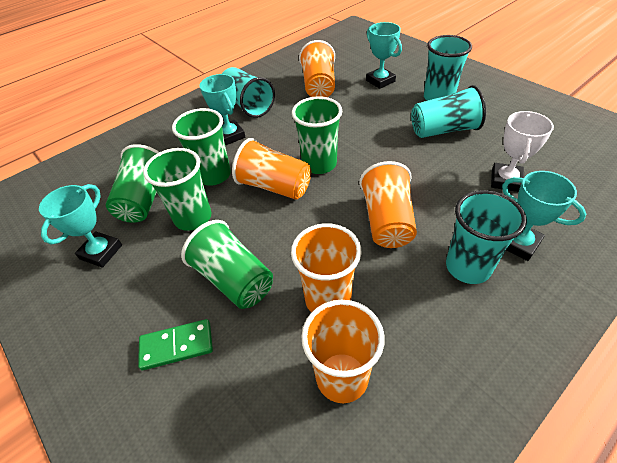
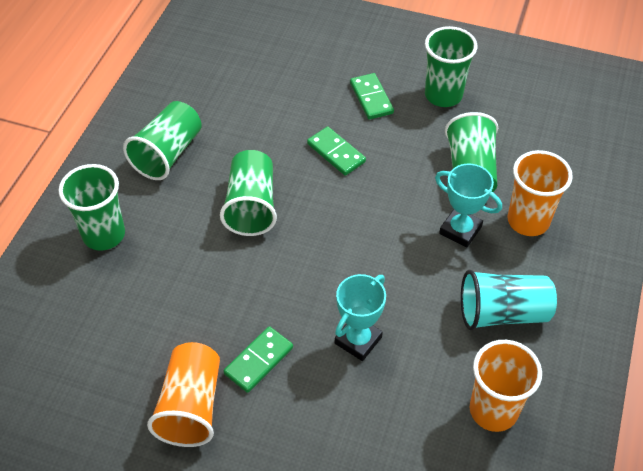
green domino: 1 -> 3
orange cup: 5 -> 3
turquoise cup: 4 -> 1
turquoise trophy: 4 -> 2
white trophy: 1 -> 0

